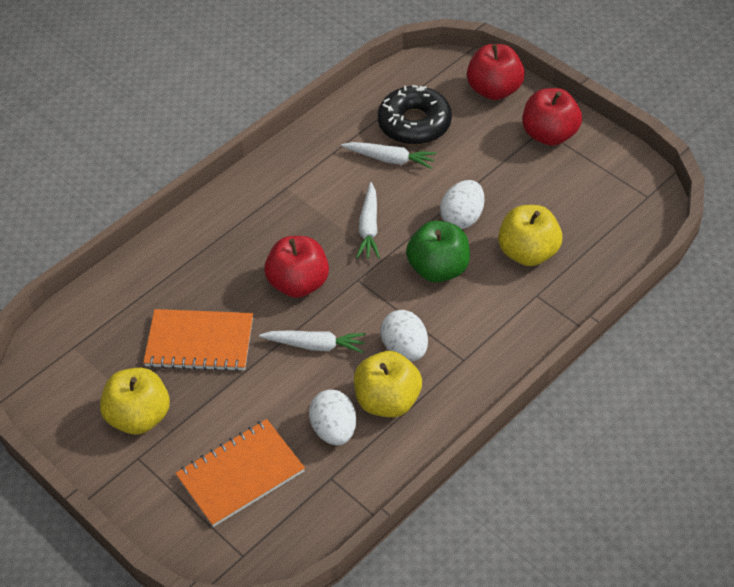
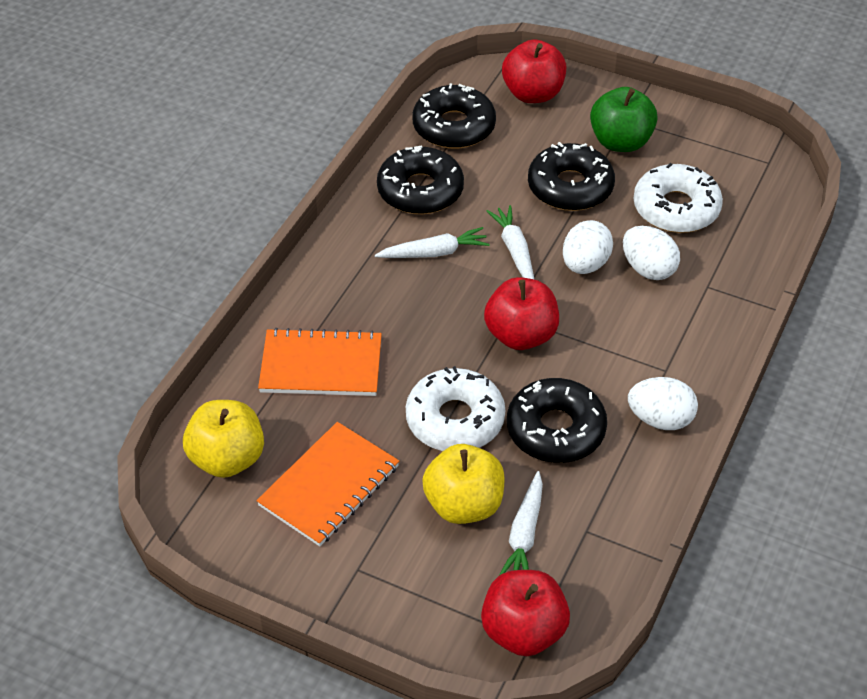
black donut: 1 -> 4
white donut: 0 -> 2
yellow apple: 3 -> 2

